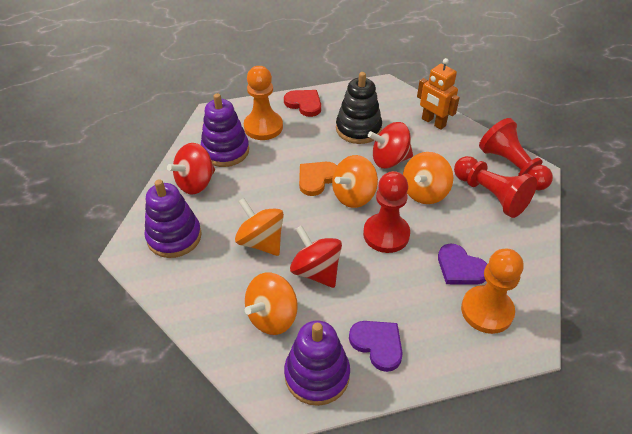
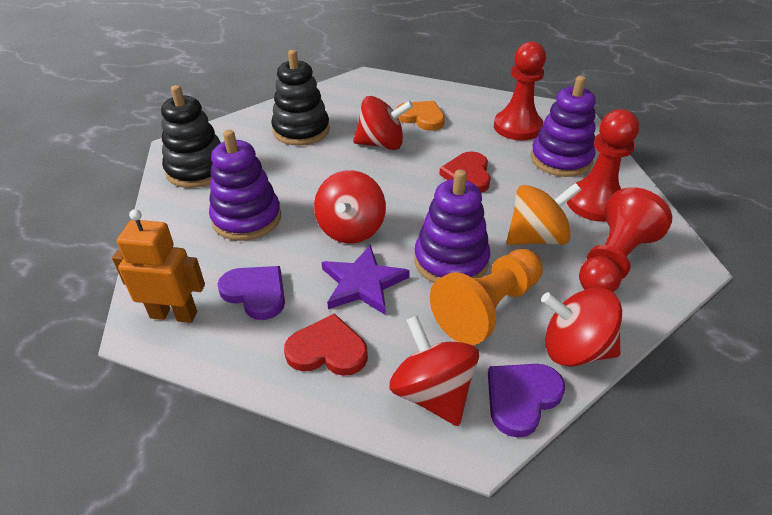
black stacking toy: 1 -> 2
orange pawn: 2 -> 1
orange spinning top: 4 -> 1
purple star: 0 -> 1
red heart: 1 -> 2
red spinning top: 3 -> 4

